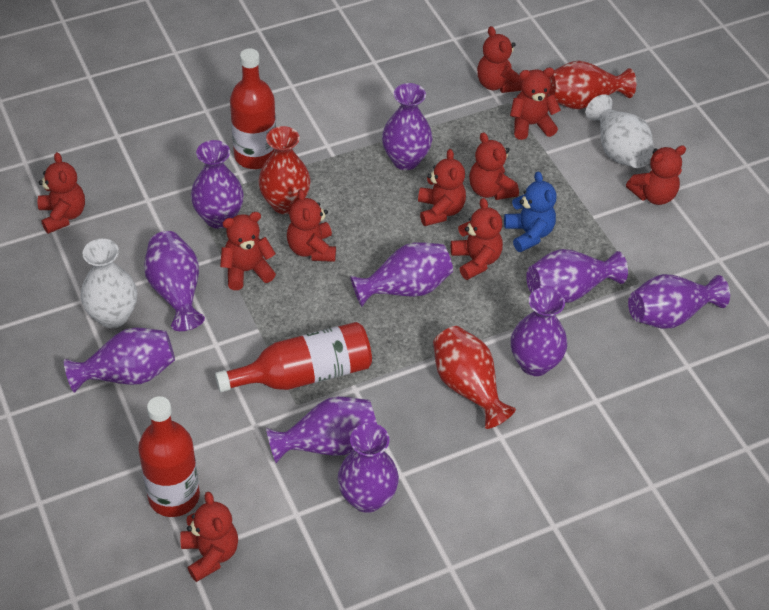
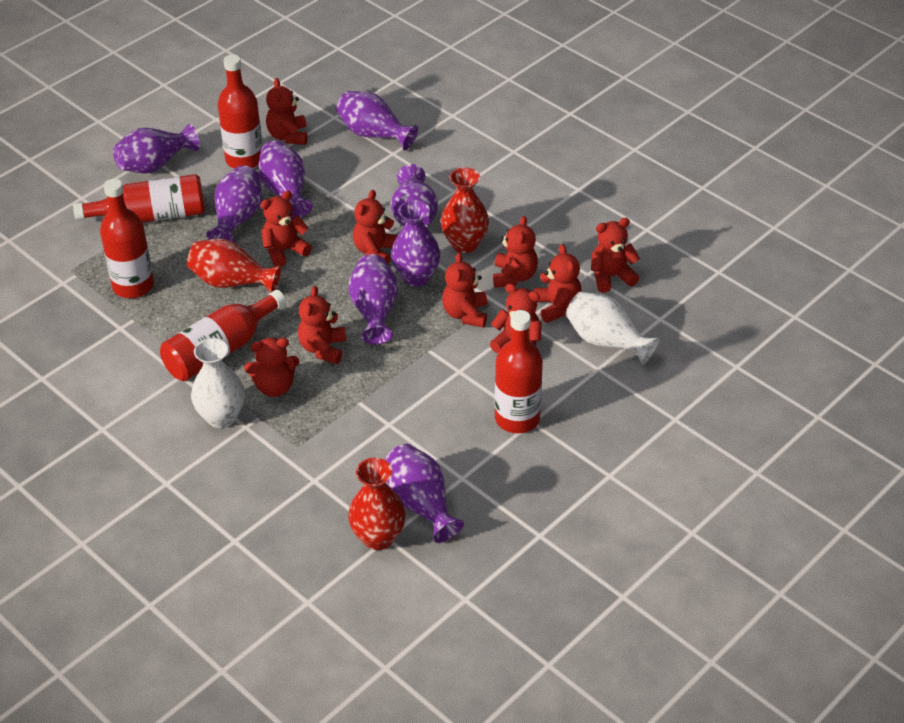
blue teddy bear: 1 -> 0
purple vase: 10 -> 8
red bottle: 3 -> 5

